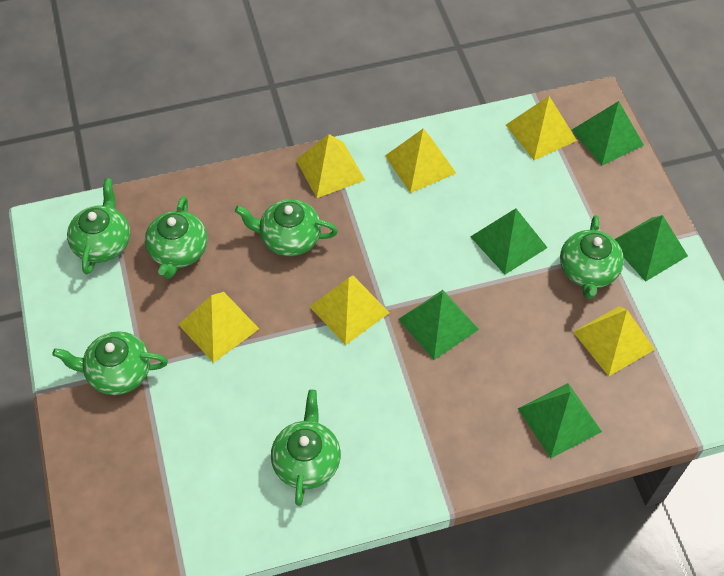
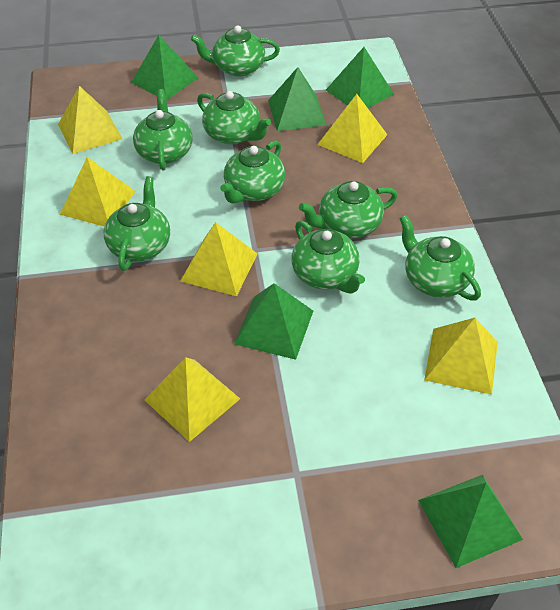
green teapot: 6 -> 8

